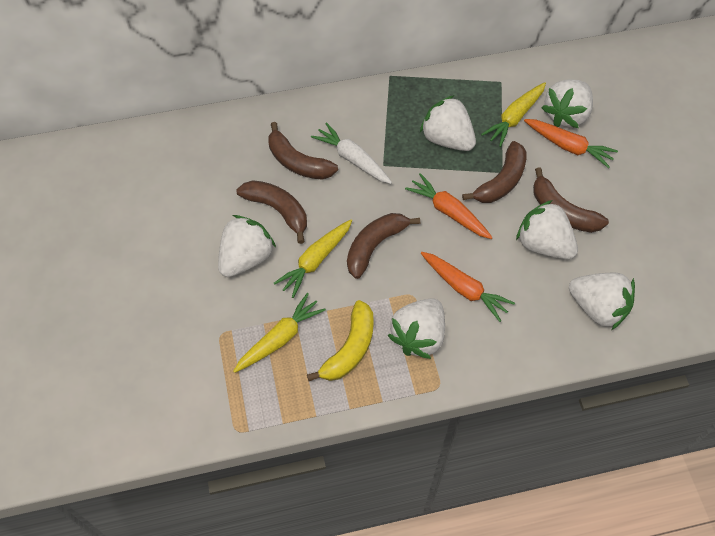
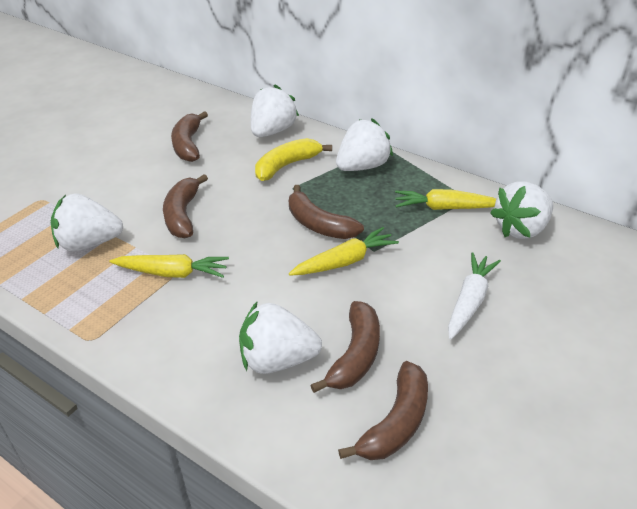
orange carrot: 3 -> 0
white strawberry: 6 -> 5

